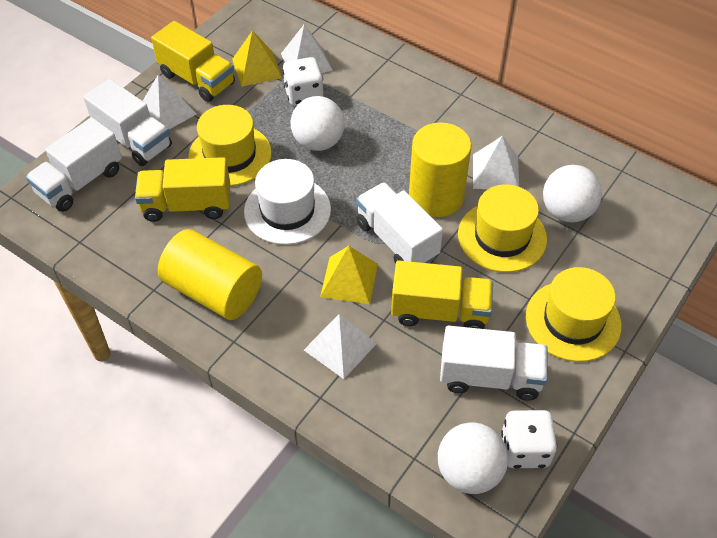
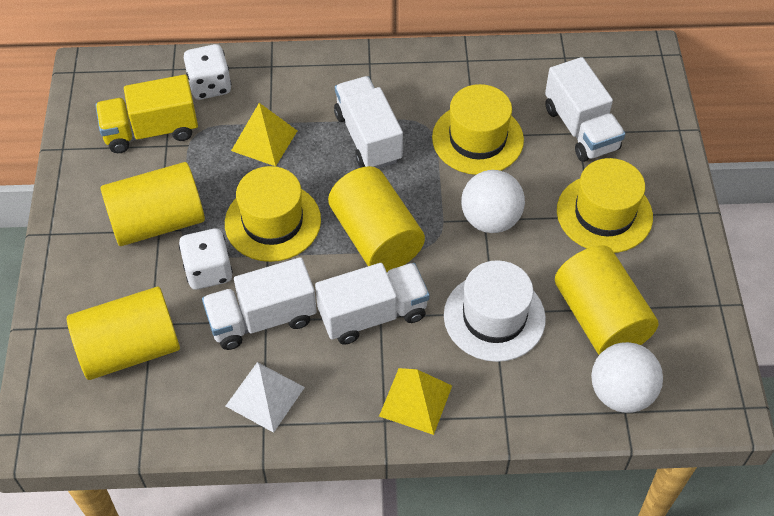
white ball: 3 -> 2
white pyramid: 4 -> 1
yellow cylinder: 2 -> 4
yellow truck: 3 -> 1

